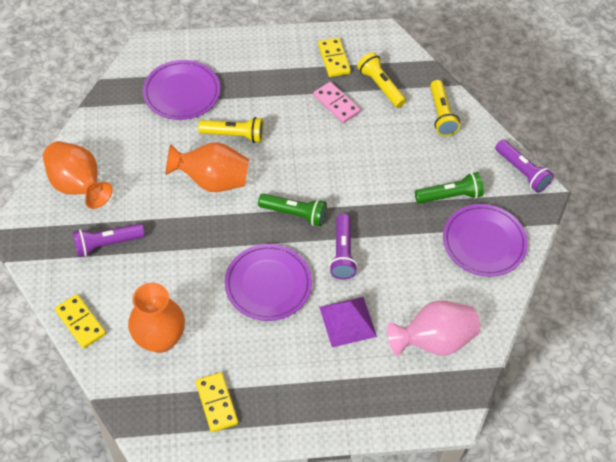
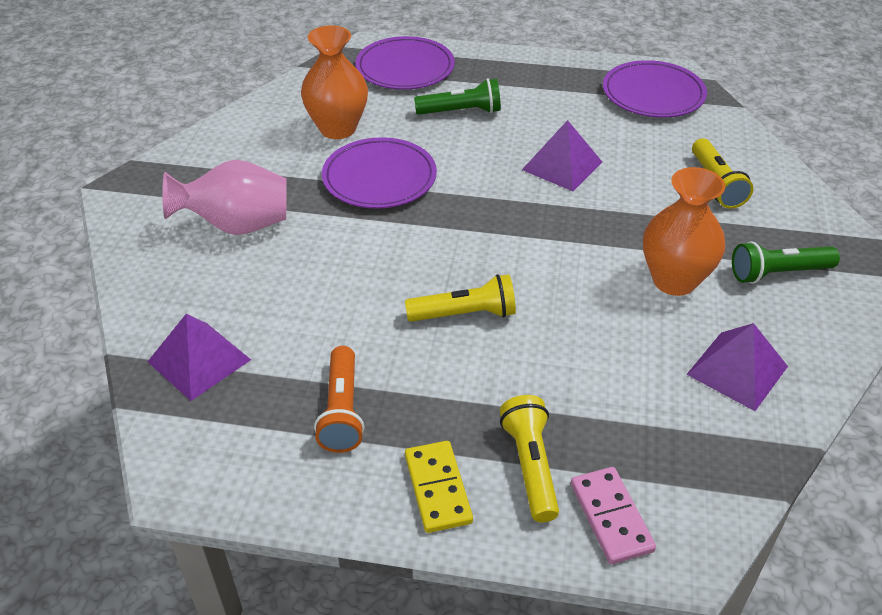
orange flashlight: 0 -> 1
orange vase: 3 -> 2
purple flashlight: 3 -> 0
purple pyramid: 1 -> 3
yellow domino: 3 -> 1

